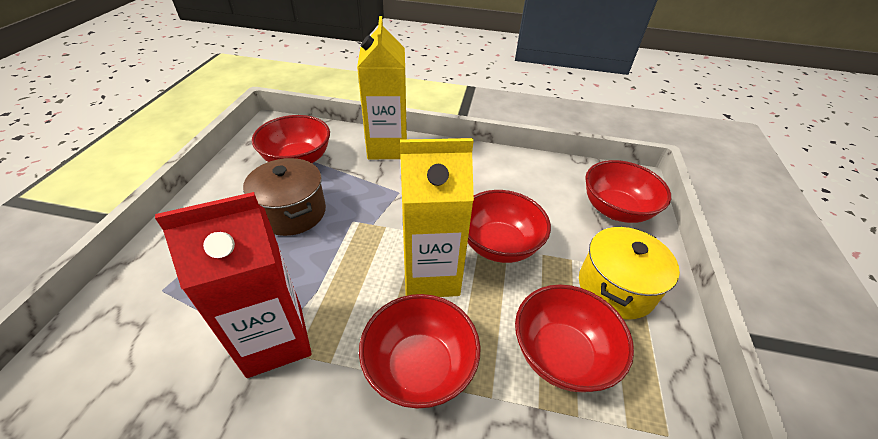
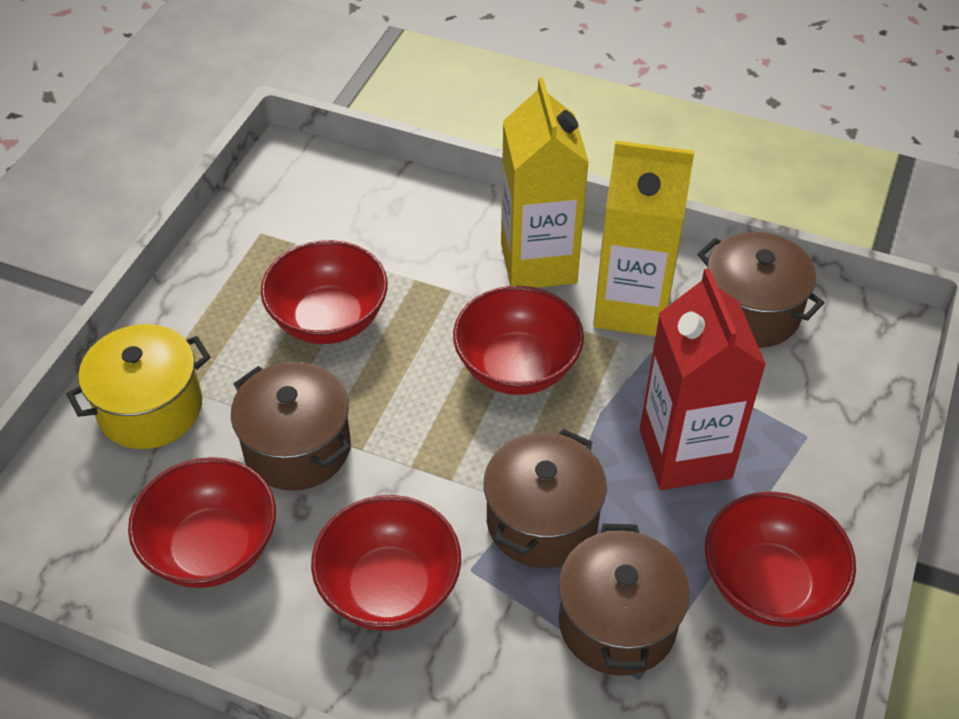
brown pot: 1 -> 4

